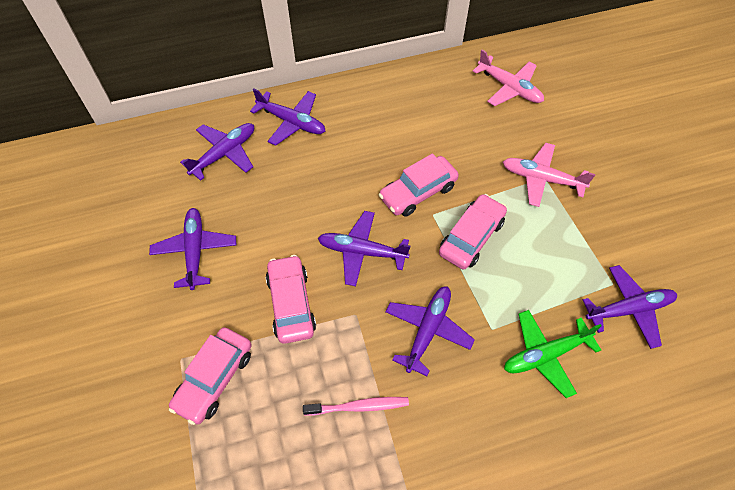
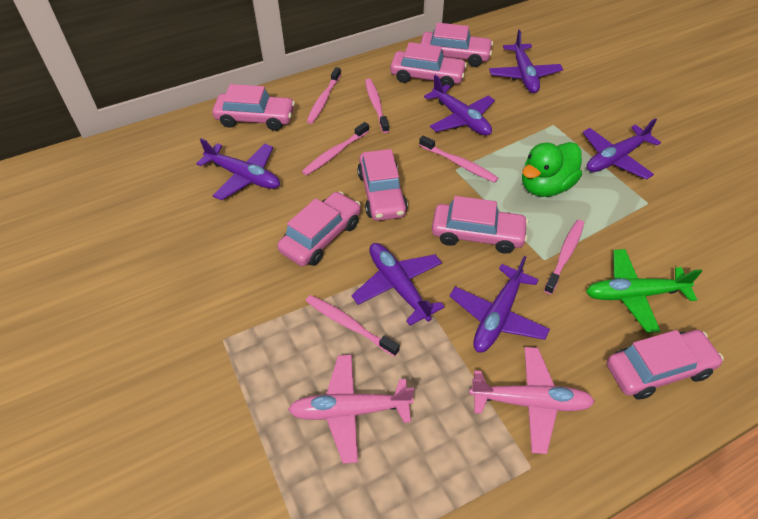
green duck: 0 -> 1
pink car: 4 -> 7
pink toothbrush: 1 -> 6

